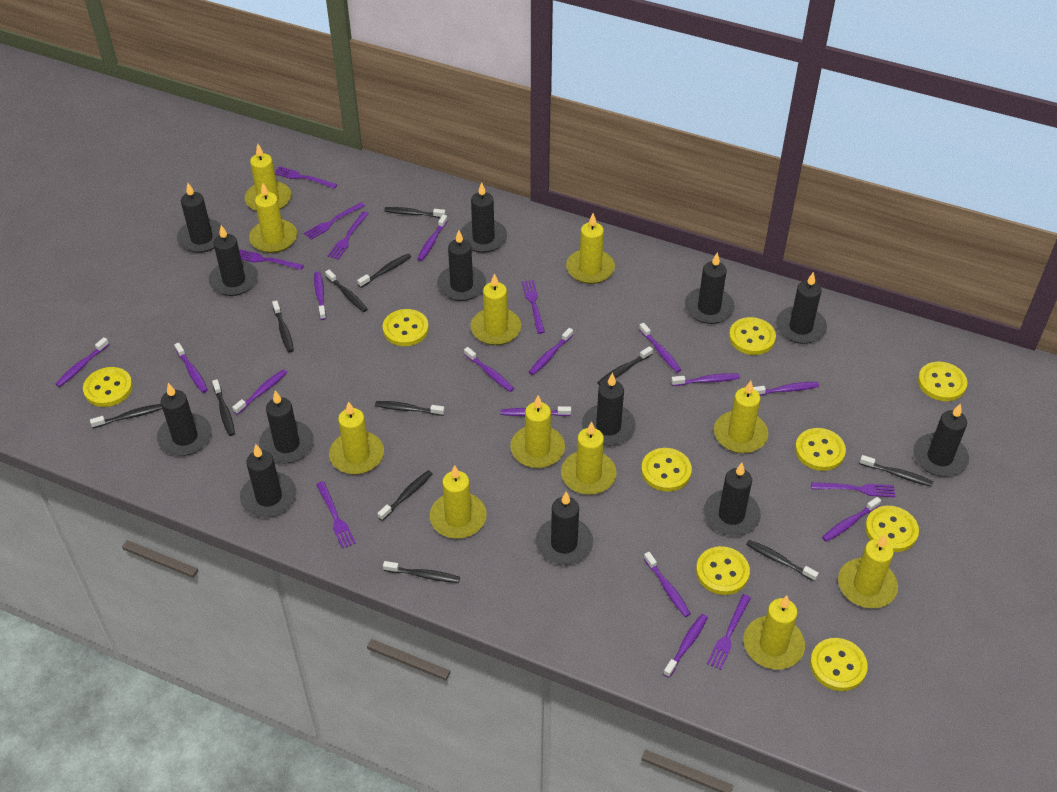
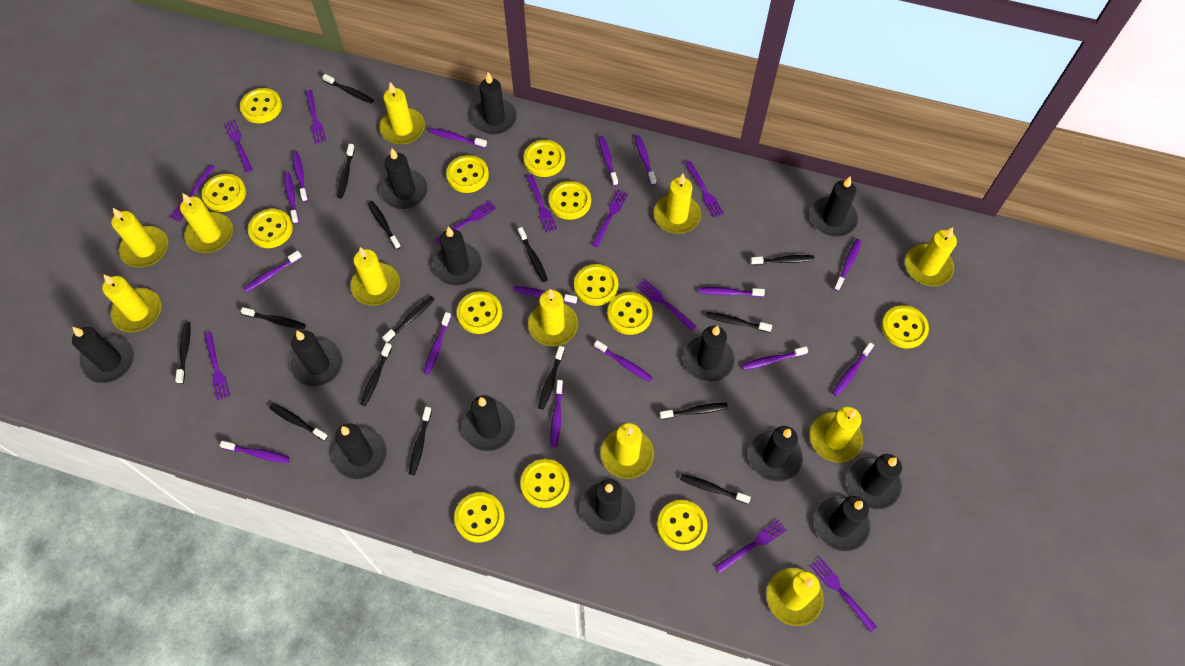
black toothbrush: 12 -> 15
purple fork: 8 -> 11
purple toothbrush: 14 -> 15
yellow button: 9 -> 13

